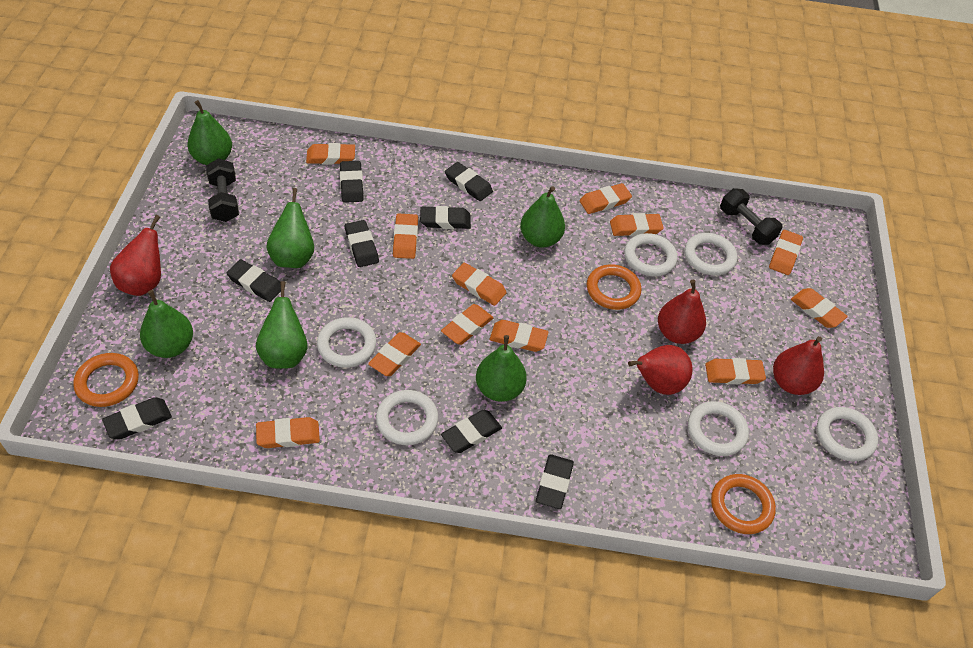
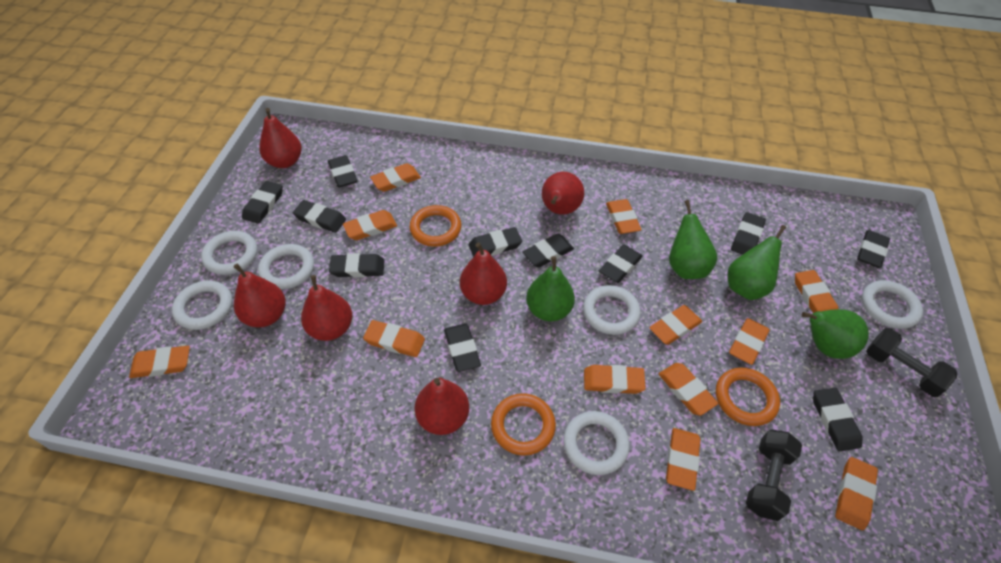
black eraser: 8 -> 11
green pear: 6 -> 4
red pear: 4 -> 6

